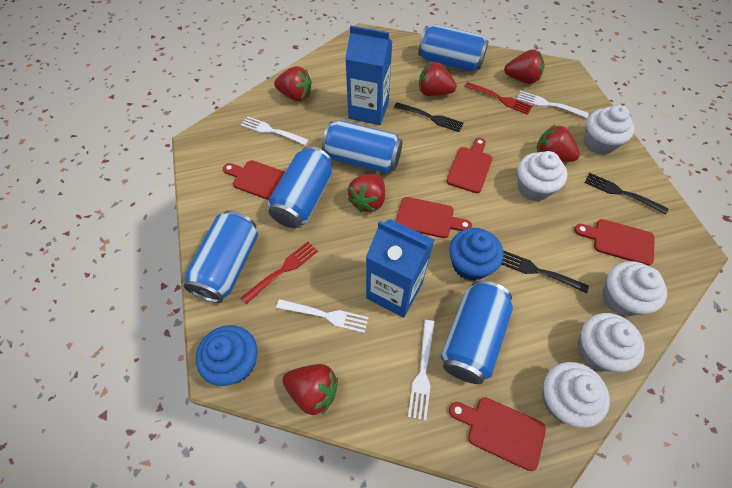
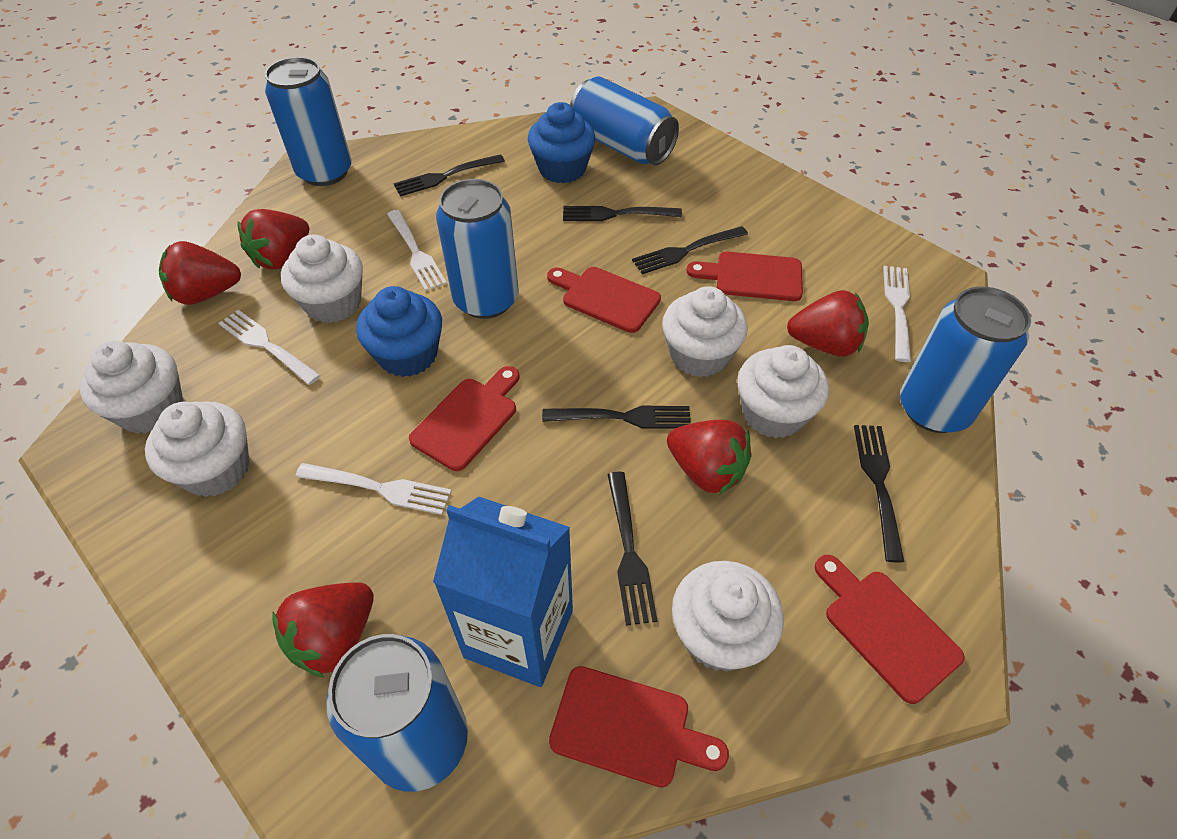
black fork: 3 -> 6
blue carton: 2 -> 1
red fork: 2 -> 0
red strawberry: 6 -> 5
white cupcake: 5 -> 6

